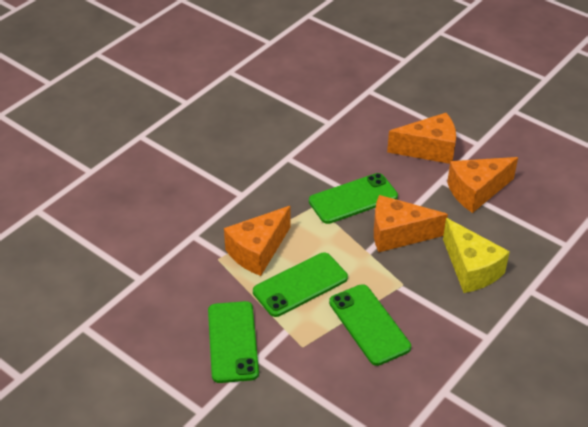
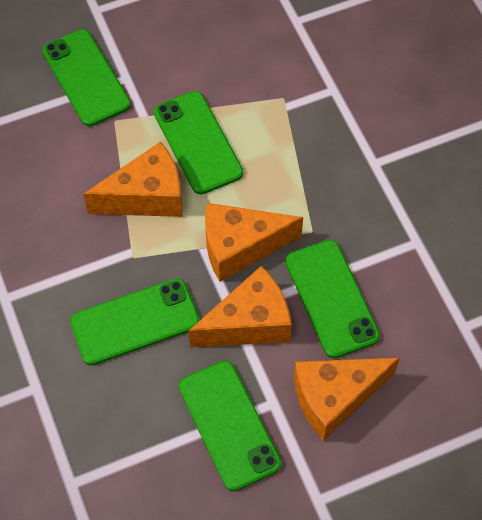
green phone: 4 -> 5
yellow cheese: 1 -> 0

